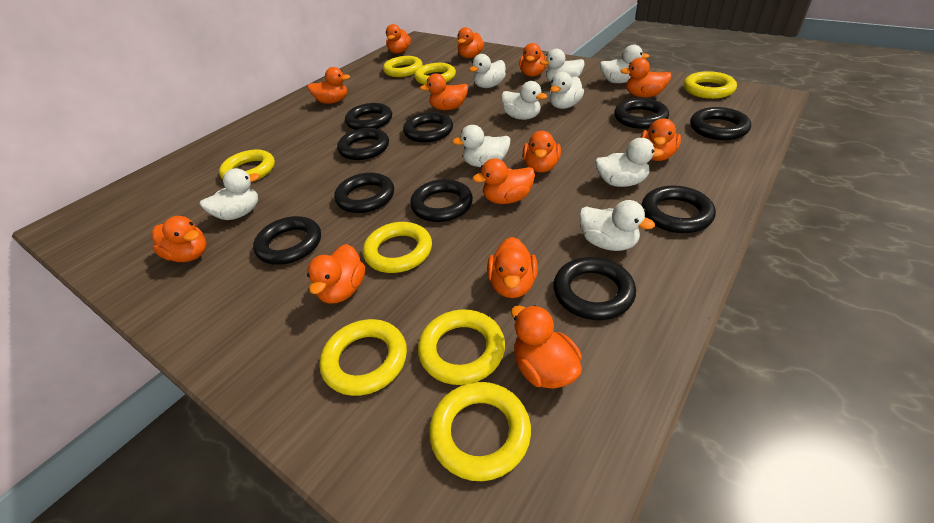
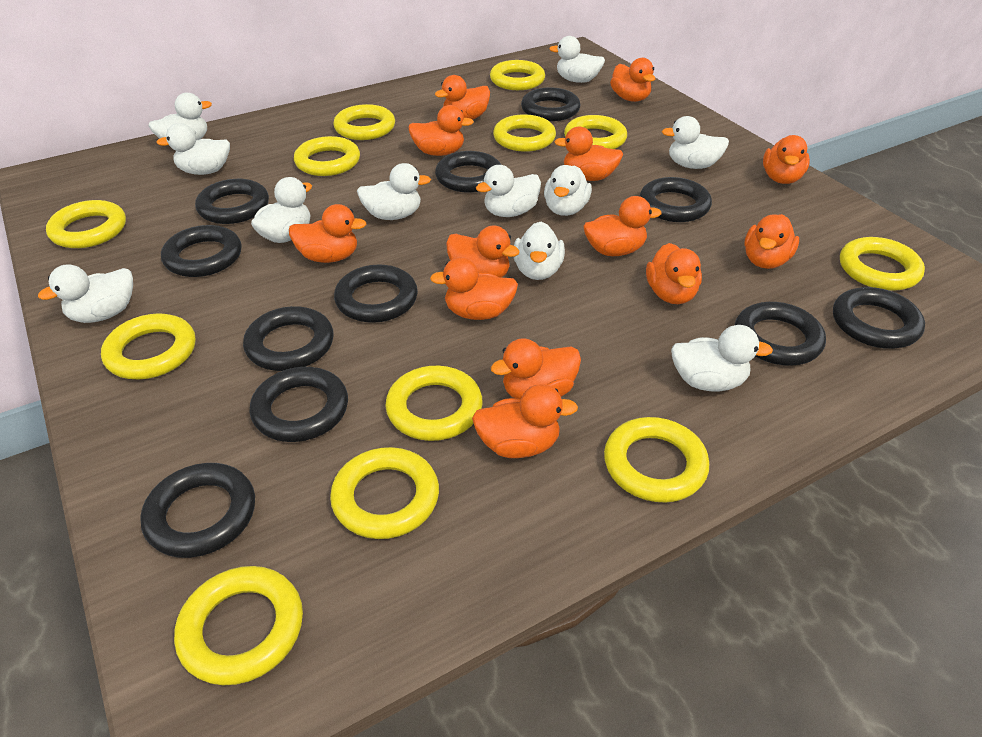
black ring: 10 -> 11
white duck: 9 -> 11
yellow ring: 8 -> 12

